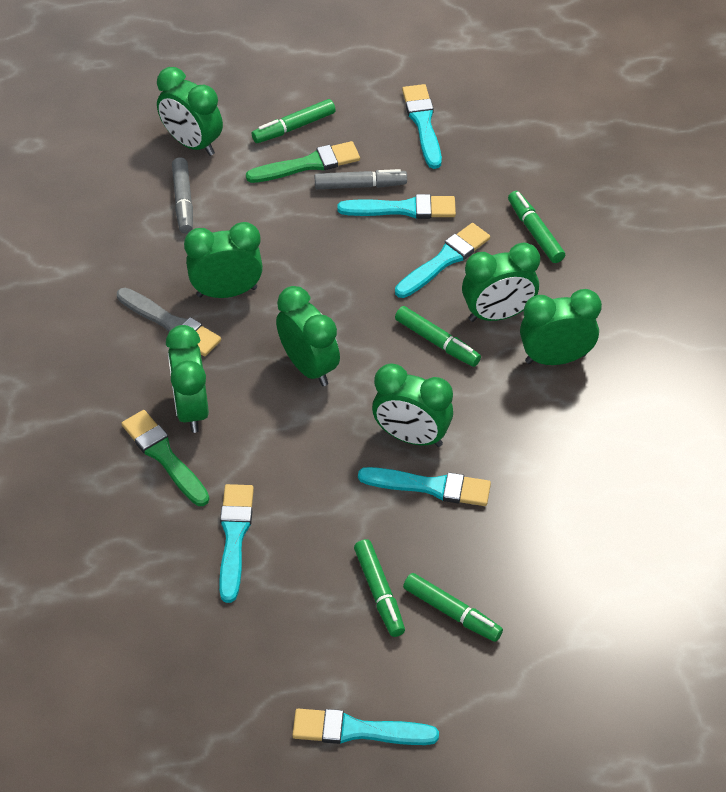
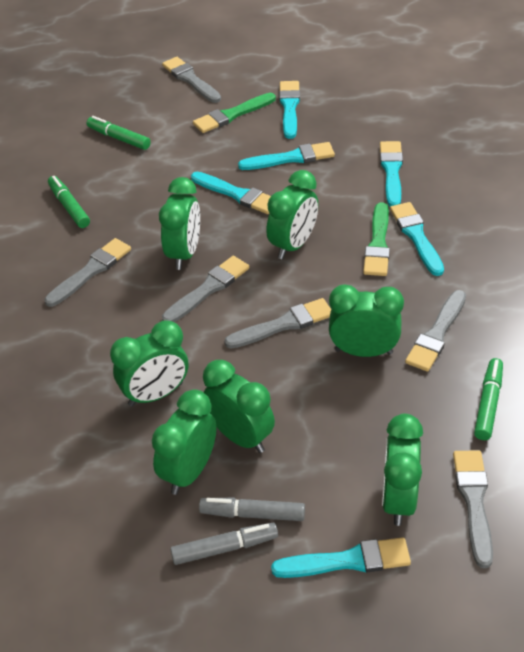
green marker: 5 -> 3
grey brush: 1 -> 6

